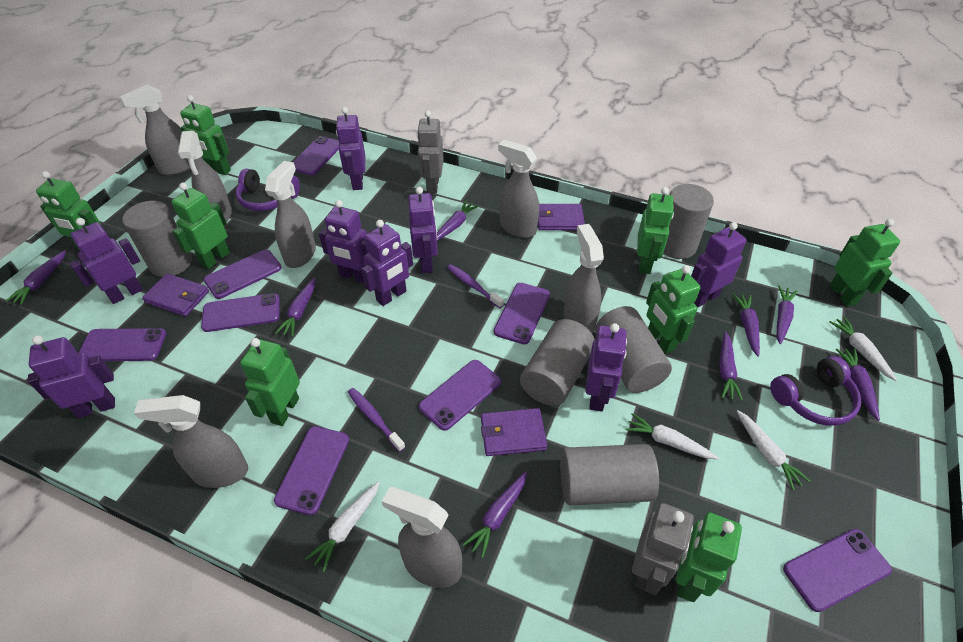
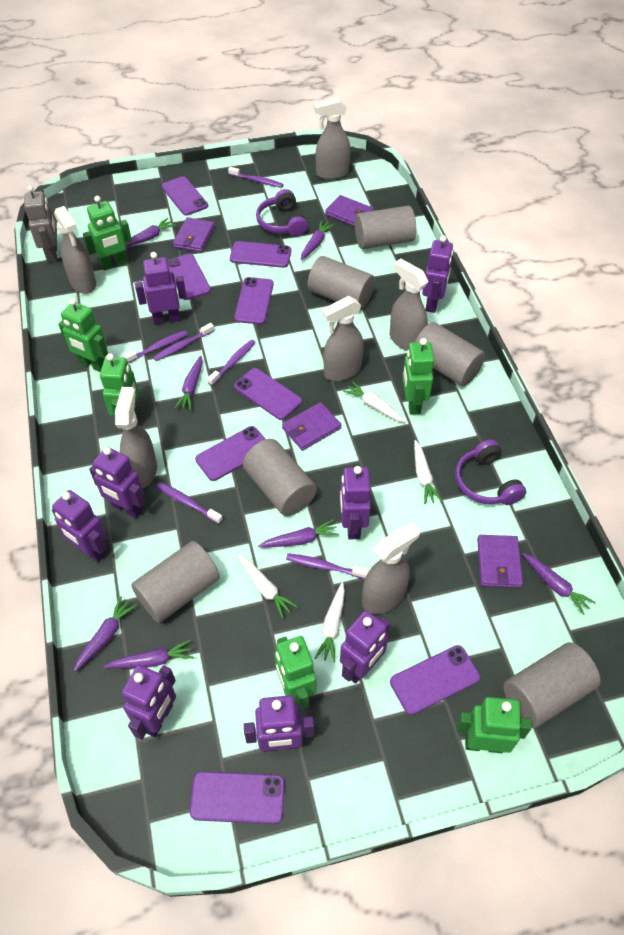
green robot: 8 -> 6
grey cylinder: 5 -> 6
grey robot: 2 -> 1
grey spray bottle: 7 -> 6
purple carrot: 8 -> 7
purple toothbrush: 2 -> 6
purple wallet: 3 -> 4

